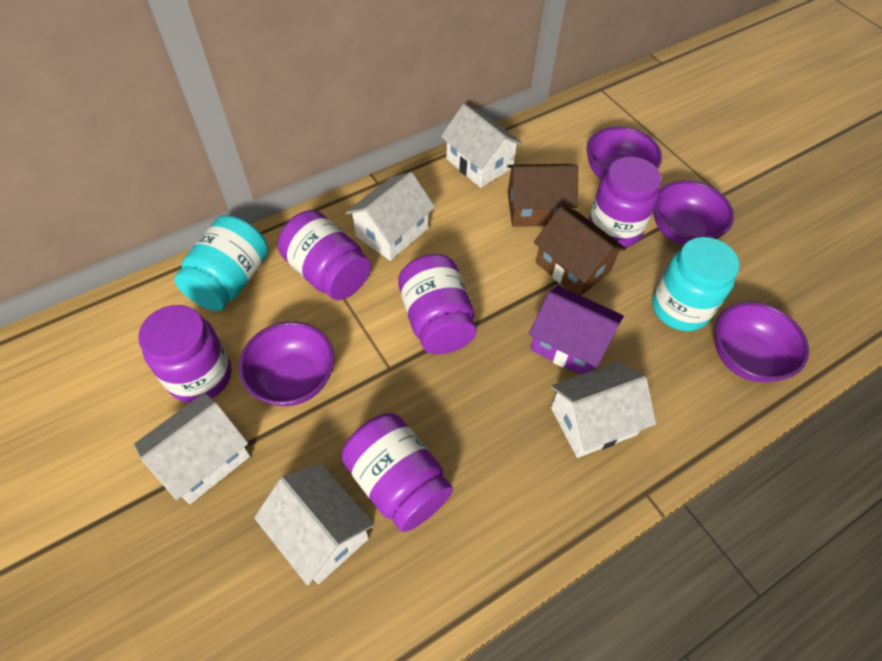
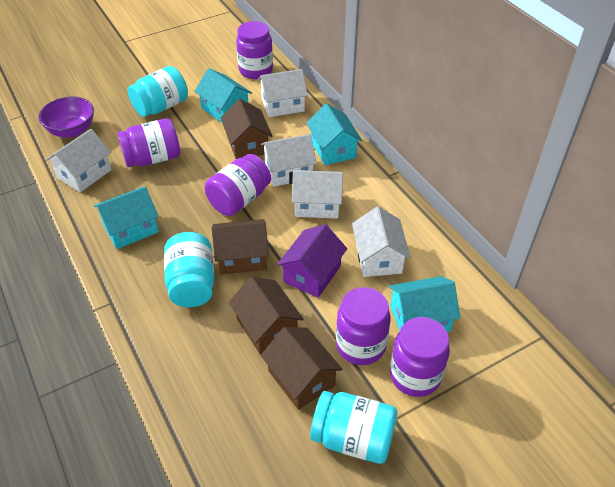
brown house: 2 -> 4
purple bowl: 4 -> 1
turquoise house: 0 -> 4
turquoise jar: 2 -> 3

